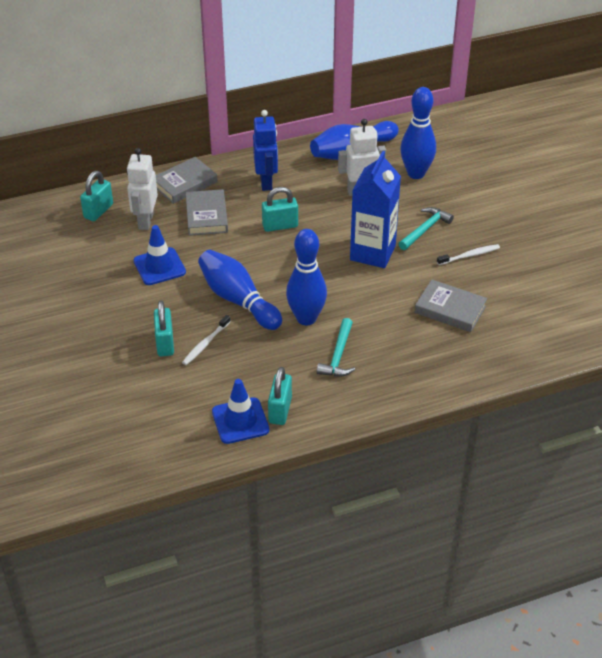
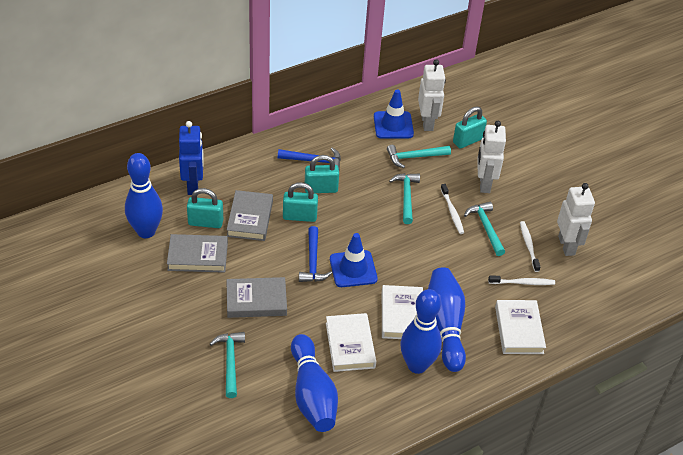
blue carton: 1 -> 0
blue hammer: 0 -> 2
turquoise hammer: 2 -> 4
white book: 0 -> 3
white robot: 2 -> 3
white toothbrush: 2 -> 3

